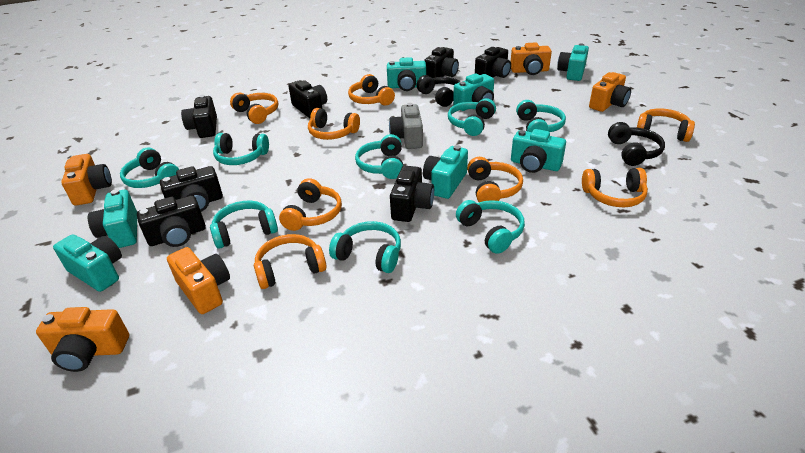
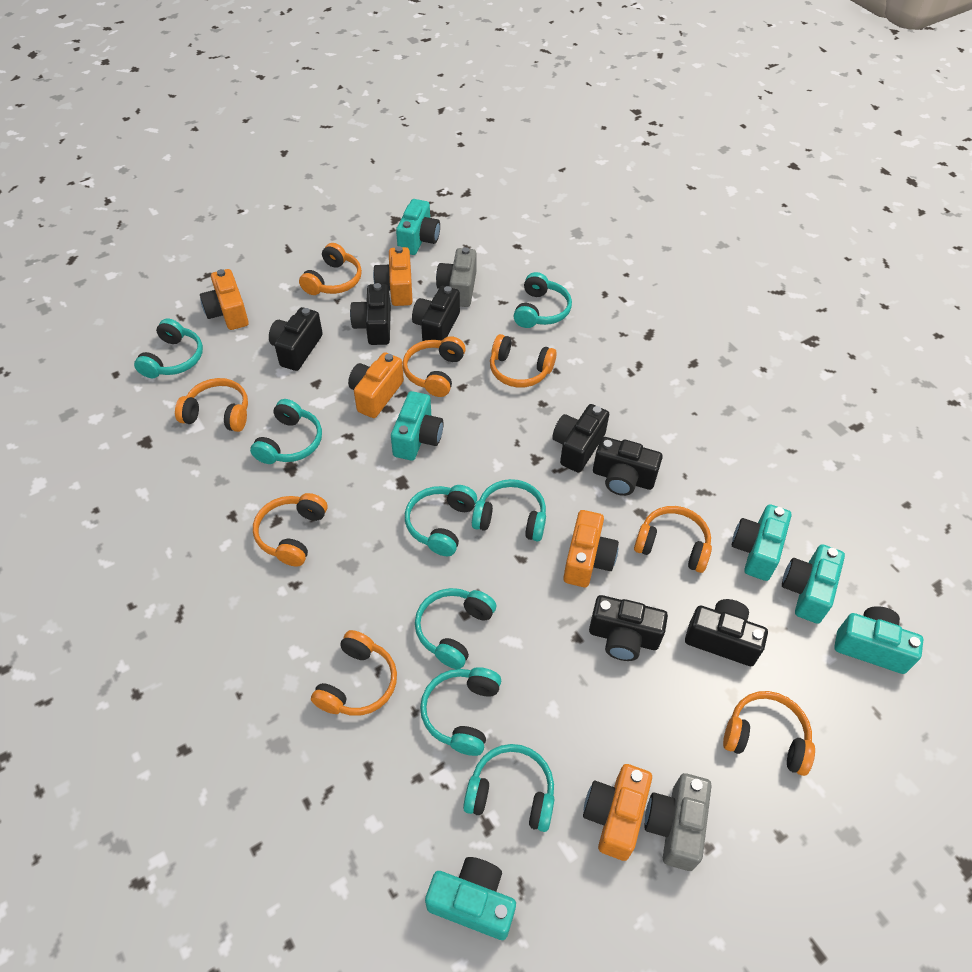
black headphones: 2 -> 0
grey camera: 1 -> 2
turquoise camera: 7 -> 6

